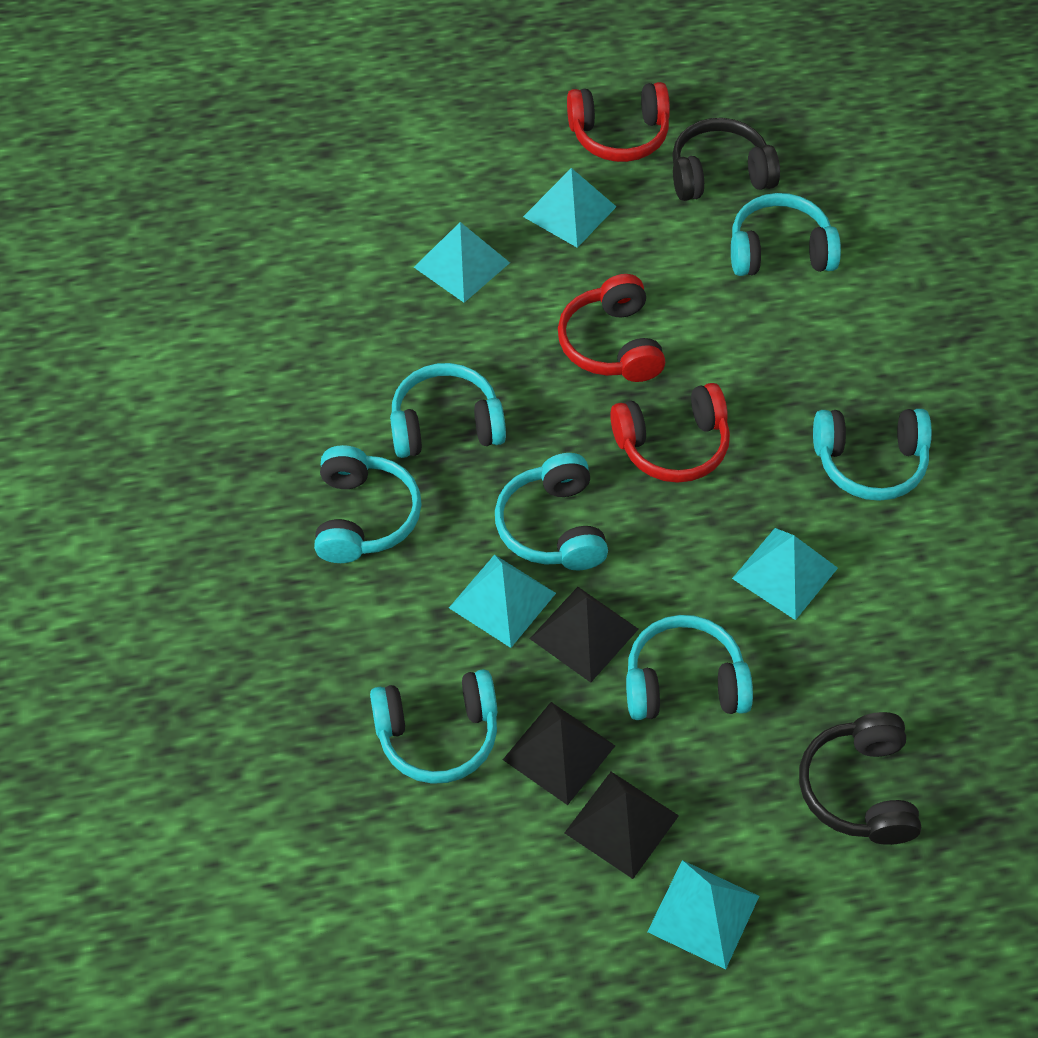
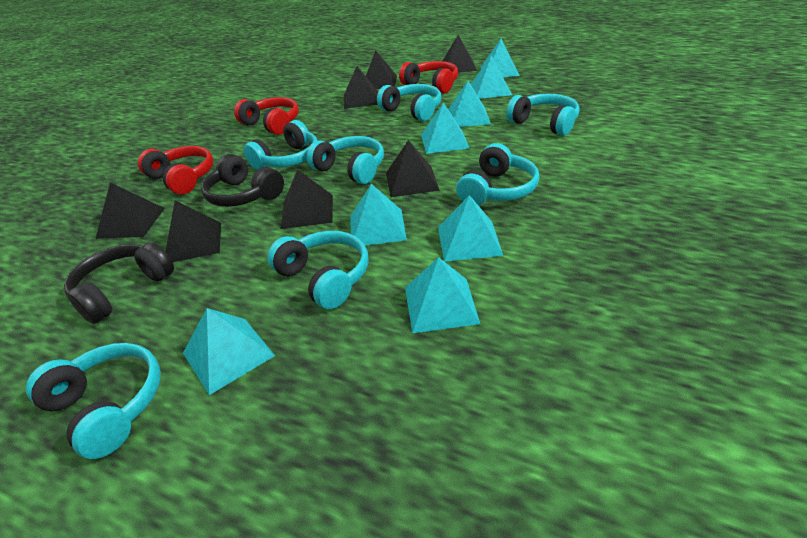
black pyramid: 3 -> 7
turquoise pyramid: 5 -> 8

